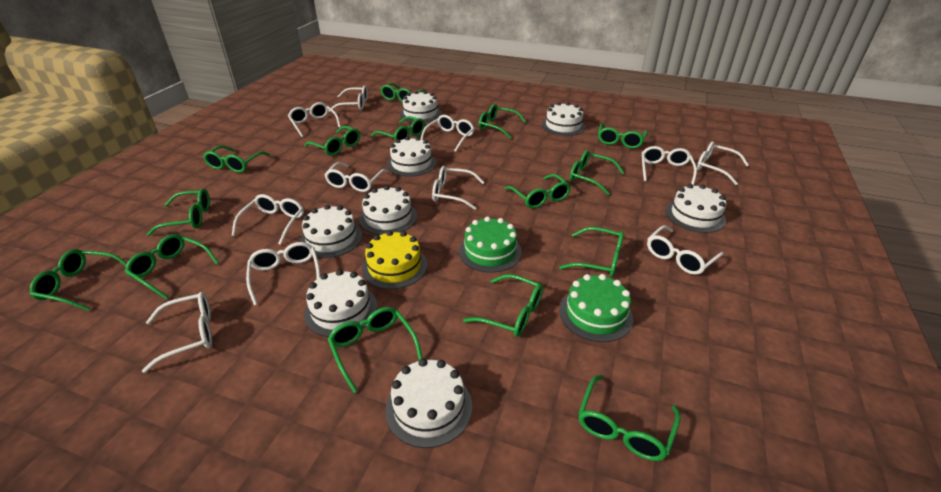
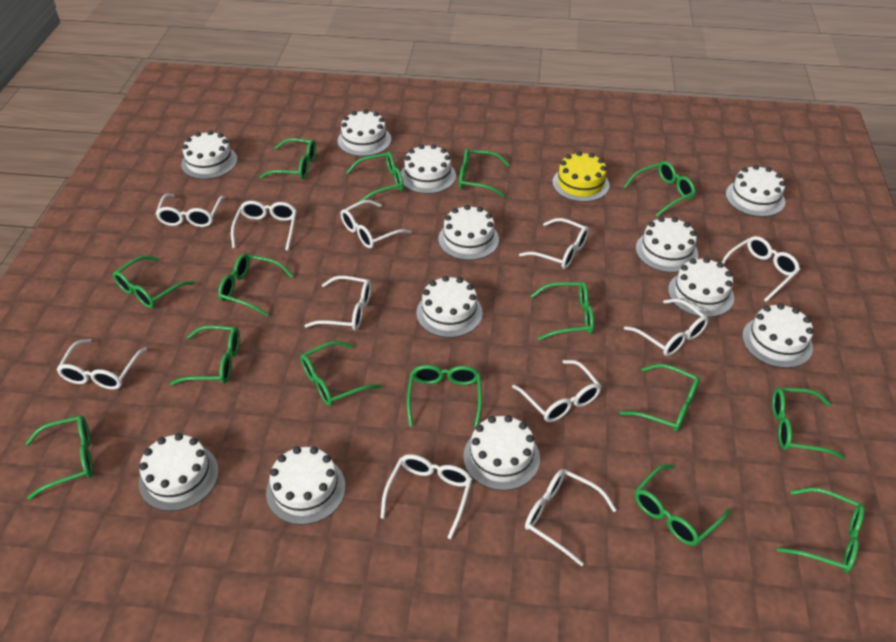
green cake: 2 -> 0
white cake: 8 -> 12

